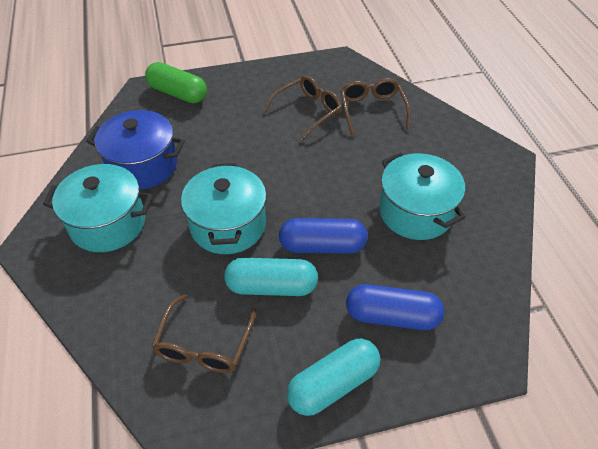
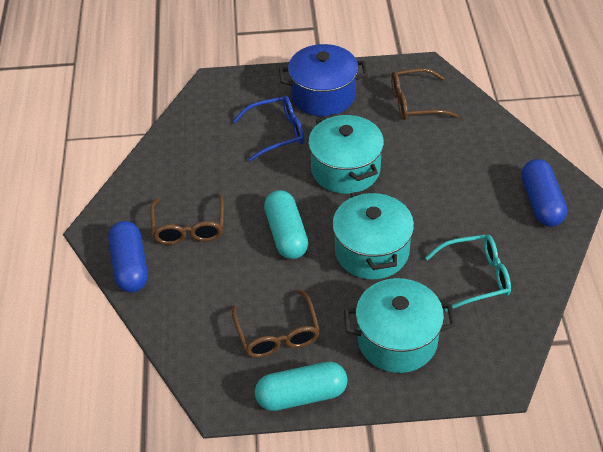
blue glasses: 0 -> 1
green capsule: 1 -> 0
turquoise glasses: 0 -> 1

